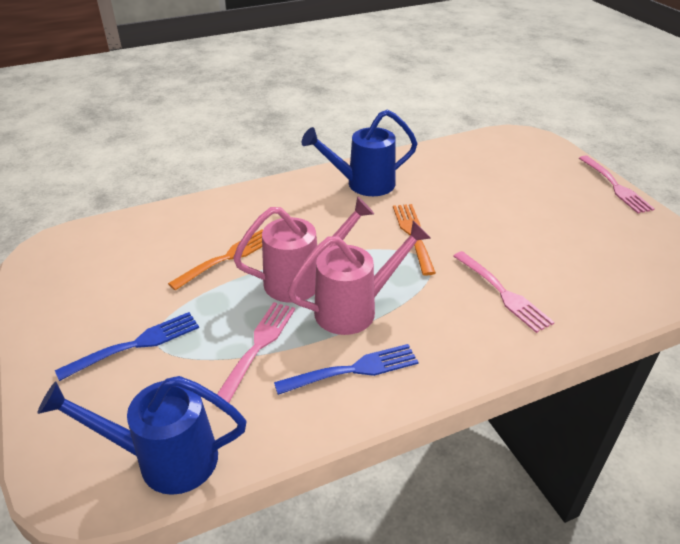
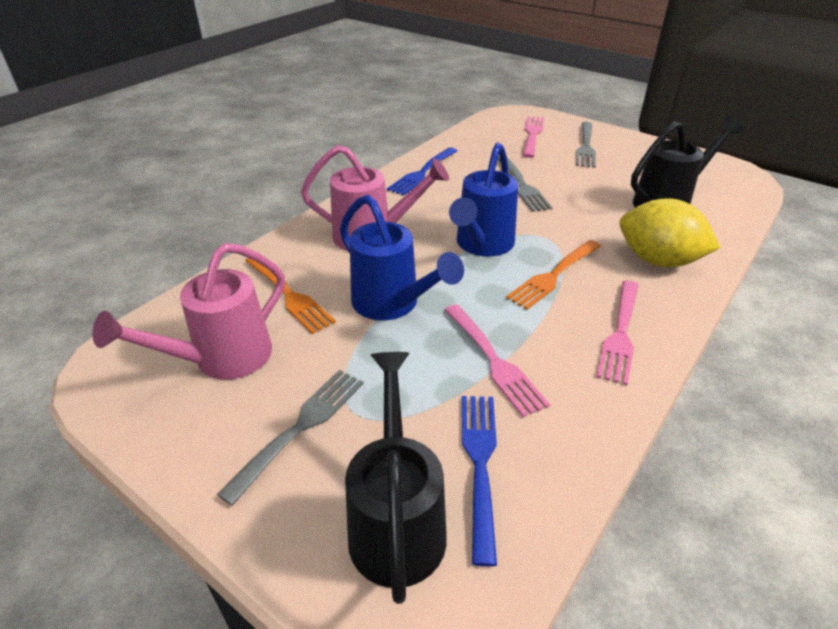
black watering can: 0 -> 2
grey fork: 0 -> 3
yellow lemon: 0 -> 1

